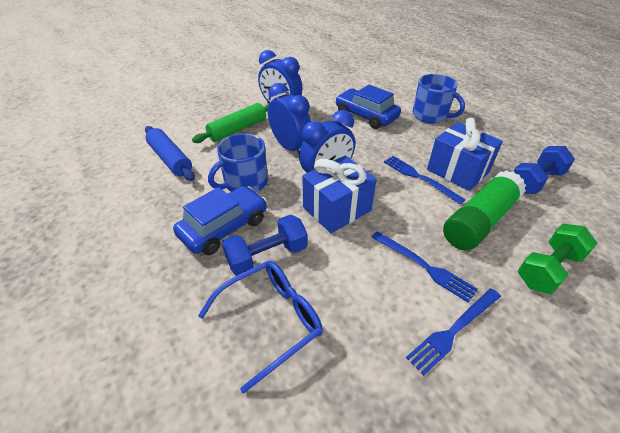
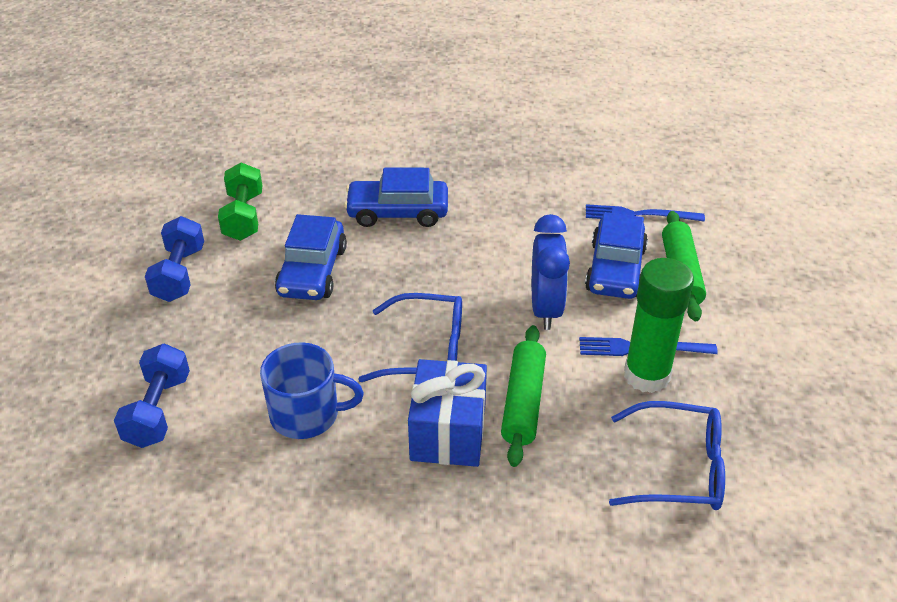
blue car: 2 -> 3
blue clock: 3 -> 1
blue fork: 3 -> 2
blue gift: 2 -> 1
blue glasses: 1 -> 2
blue mug: 2 -> 1
blue rolling pin: 1 -> 0
green rolling pin: 1 -> 2

